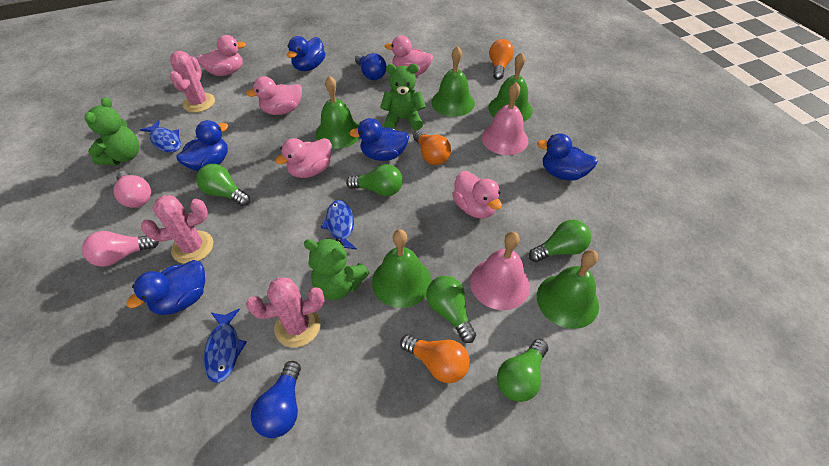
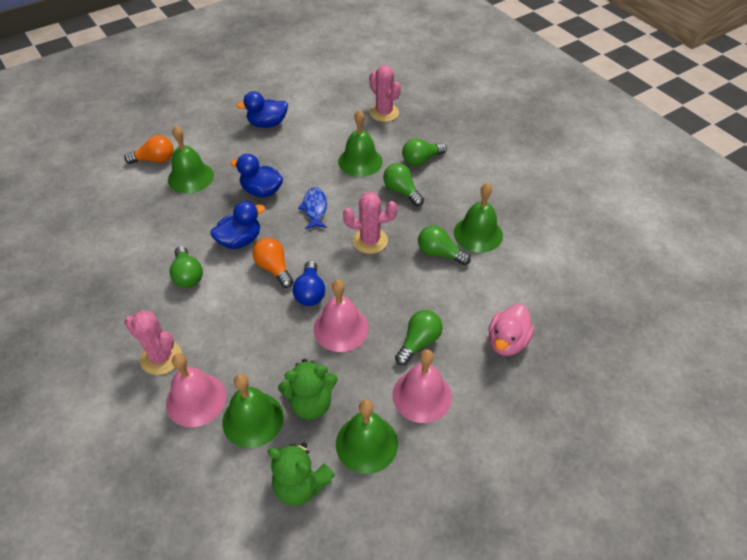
blue duck: 5 -> 3
blue fish: 3 -> 1
blue light bulb: 2 -> 1
green teddy bear: 3 -> 2
orange light bulb: 3 -> 2
pink bell: 2 -> 3
pink duck: 5 -> 1
pink light bulb: 2 -> 0

